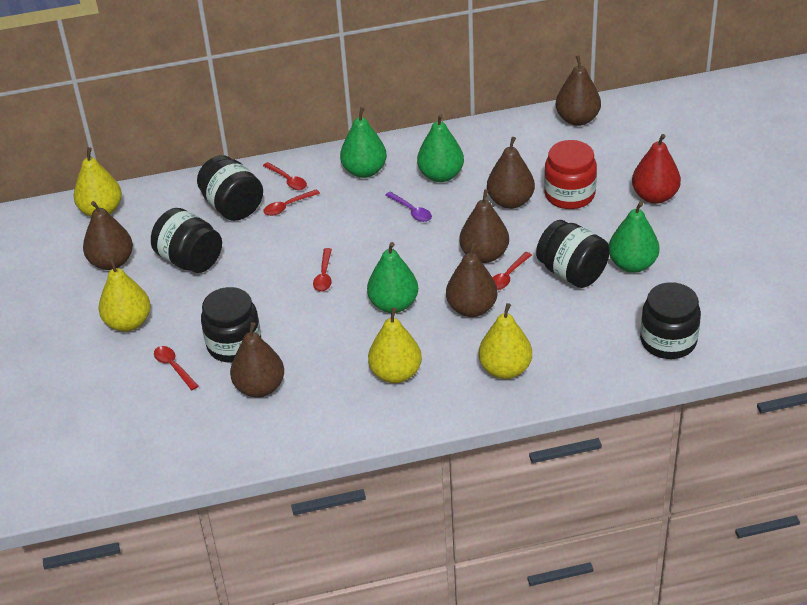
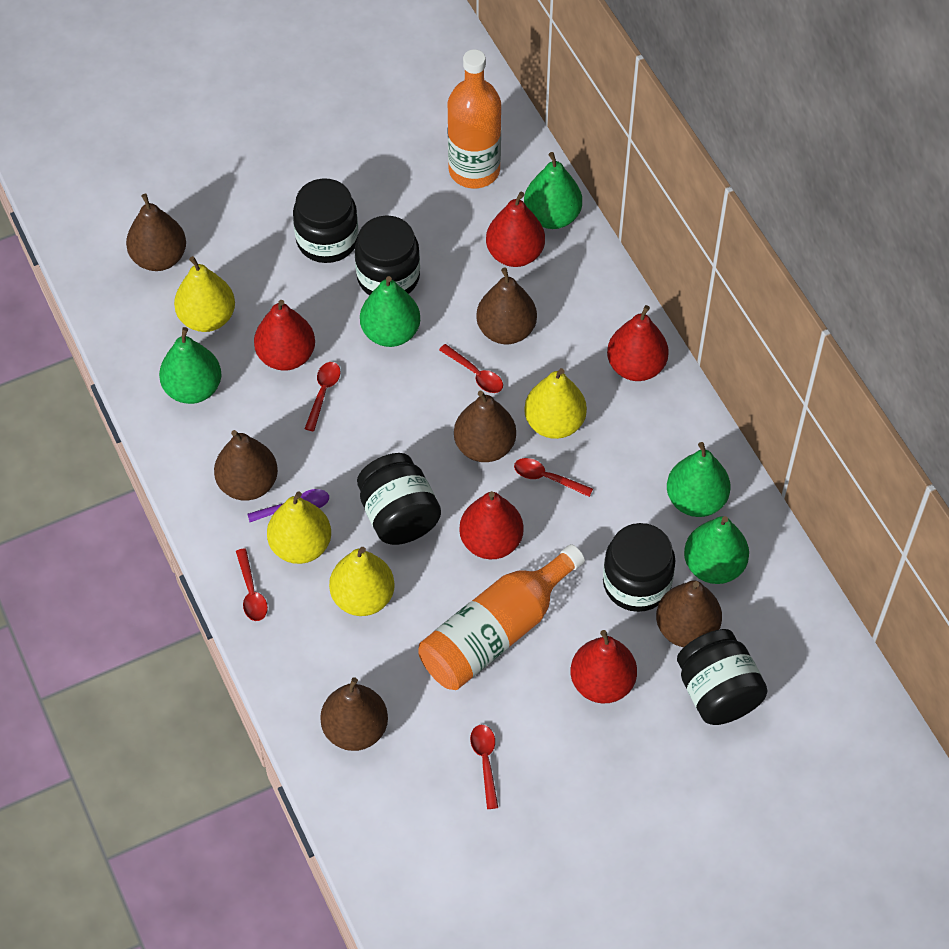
green pear: 4 -> 5
orange bottle: 0 -> 2
red jar: 1 -> 0
red pear: 1 -> 5

